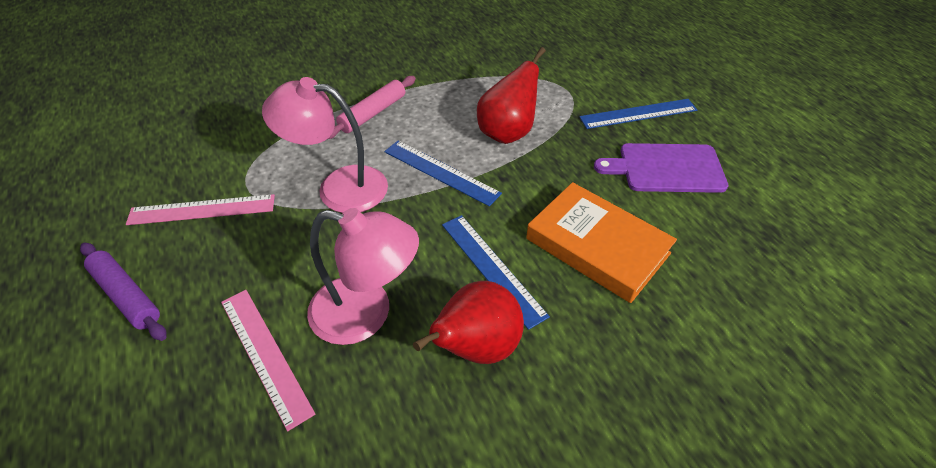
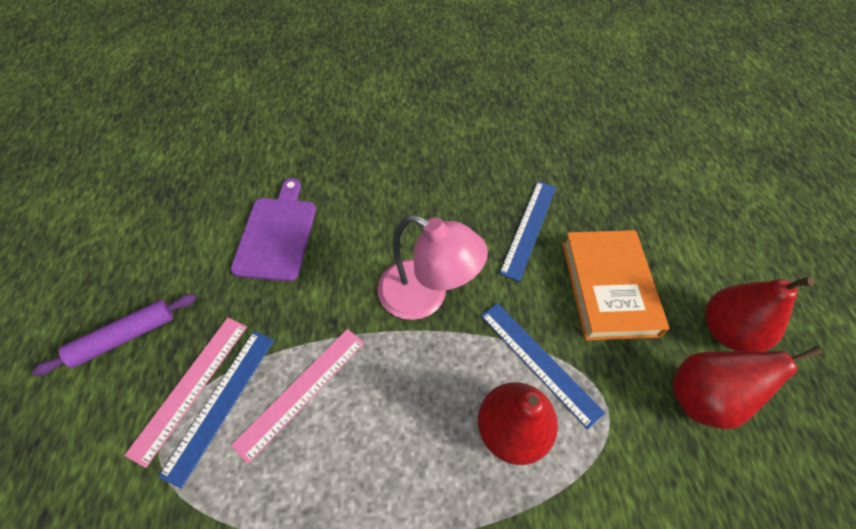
pink lamp: 2 -> 1
pink rolling pin: 1 -> 0
red pear: 2 -> 3

